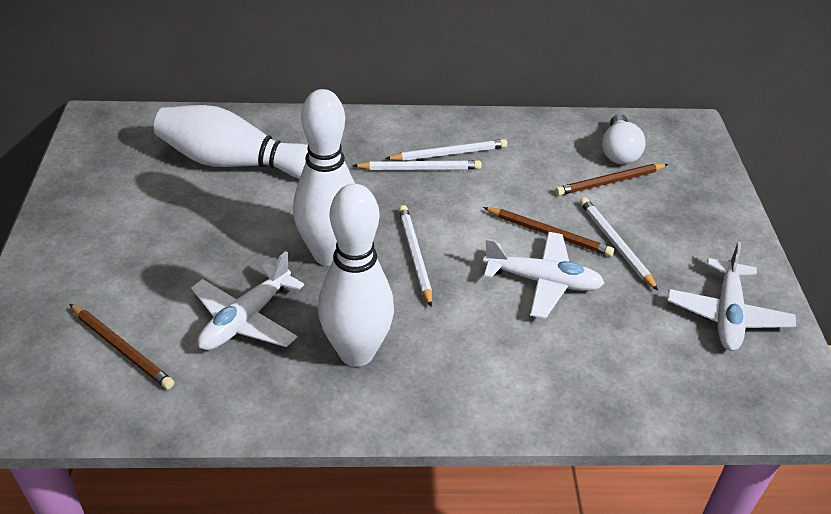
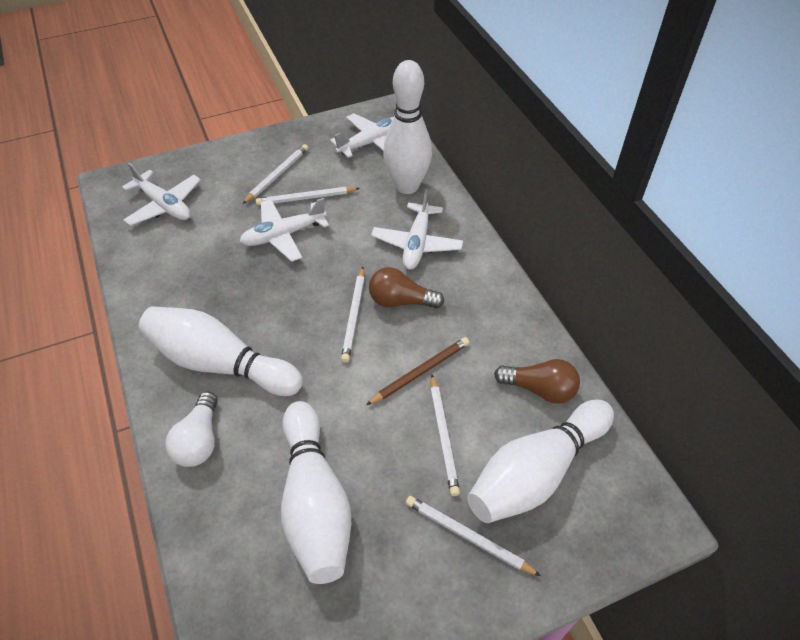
brown light bulb: 0 -> 2
brown pencil: 3 -> 1
white bowling pin: 3 -> 4
white pencil: 4 -> 5
white plane: 3 -> 4

